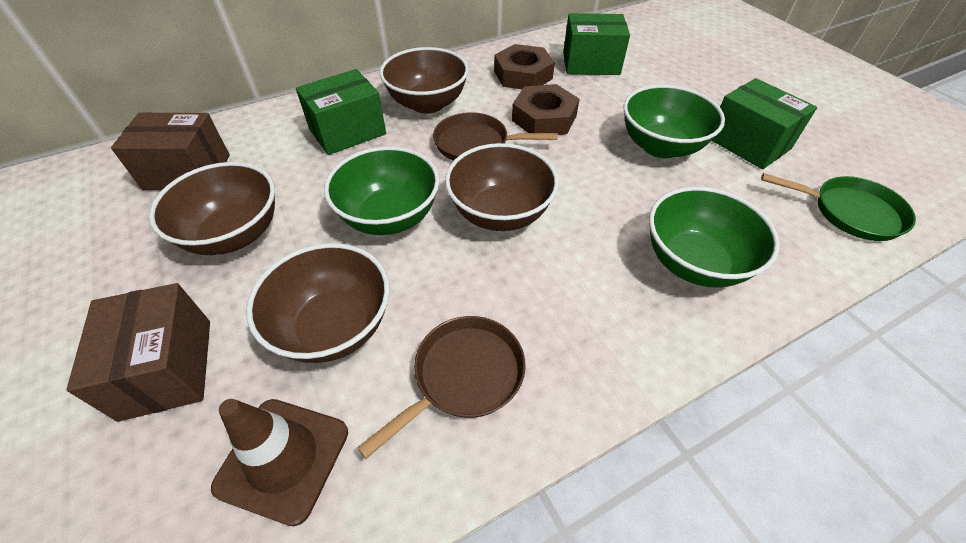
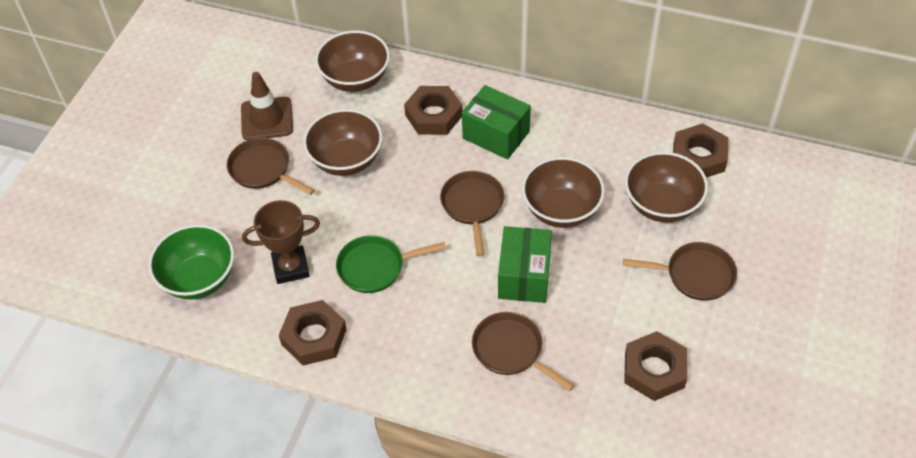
brown box: 2 -> 0
brown nut: 2 -> 4
brown pan: 2 -> 4
brown trophy: 0 -> 1
green bowl: 3 -> 1
green box: 3 -> 2

